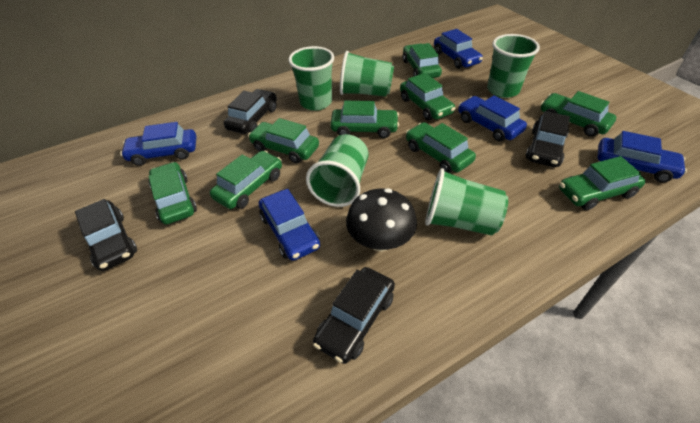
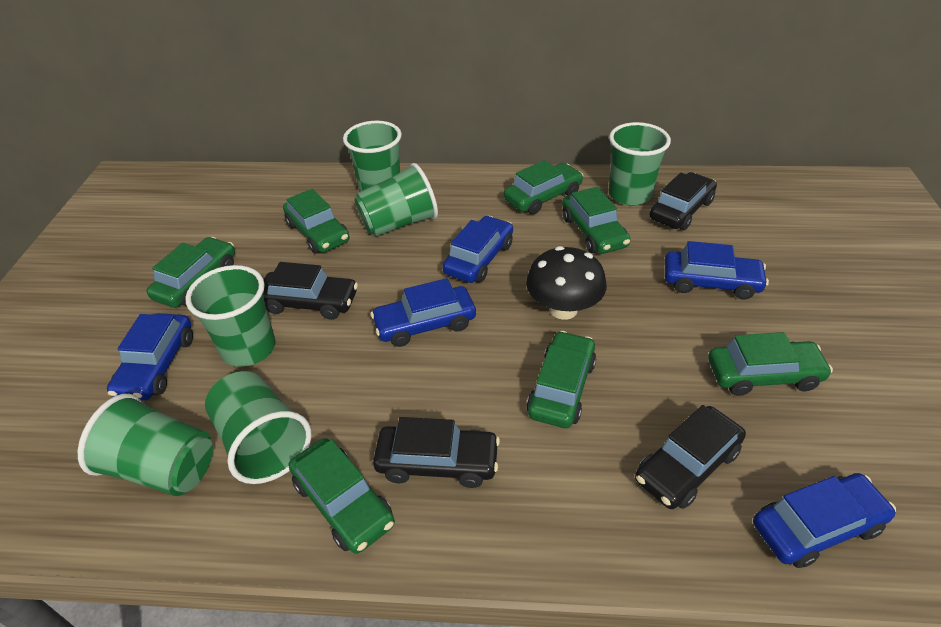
green car: 9 -> 7
green cup: 5 -> 6

